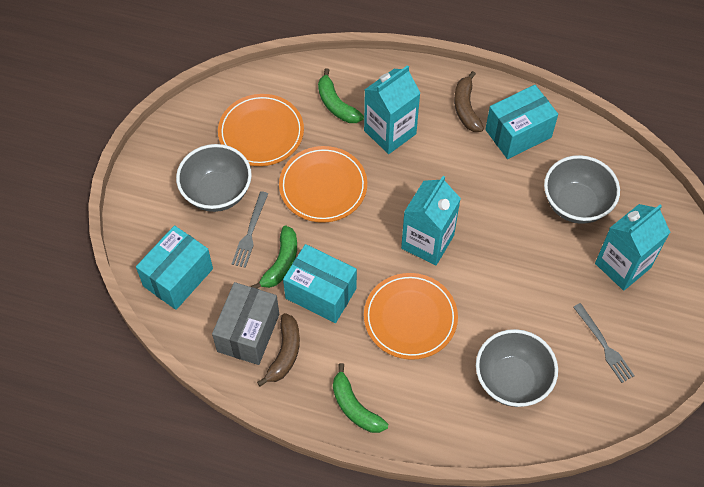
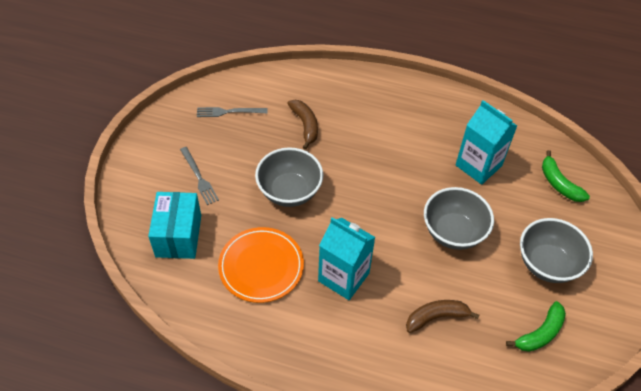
green banana: 3 -> 2
grey box: 1 -> 0
orange plate: 3 -> 1
turquoise box: 3 -> 1
turquoise carton: 3 -> 2

